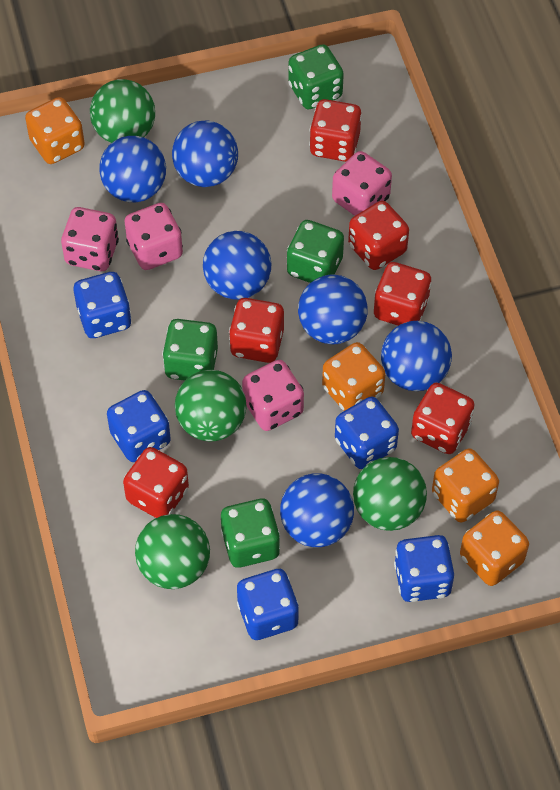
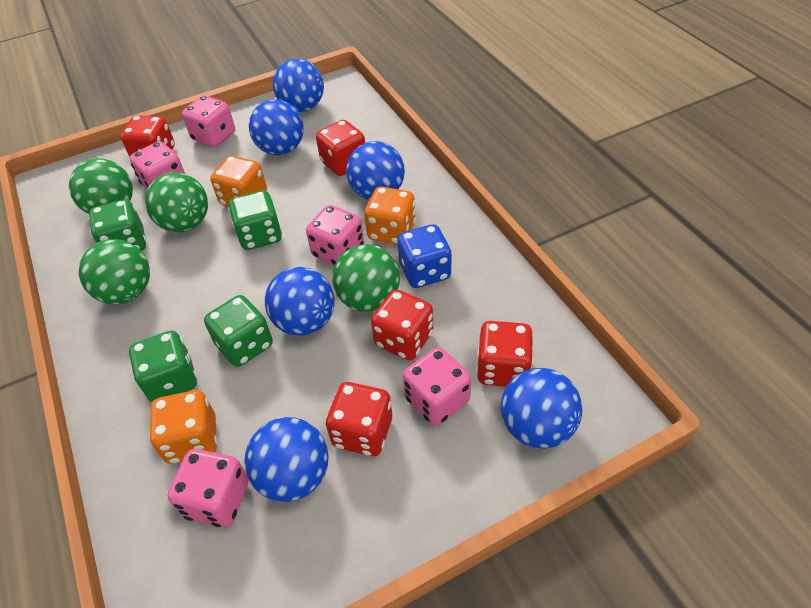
blue dice: 5 -> 1
orange dice: 4 -> 3
pink dice: 4 -> 5
red dice: 6 -> 5

